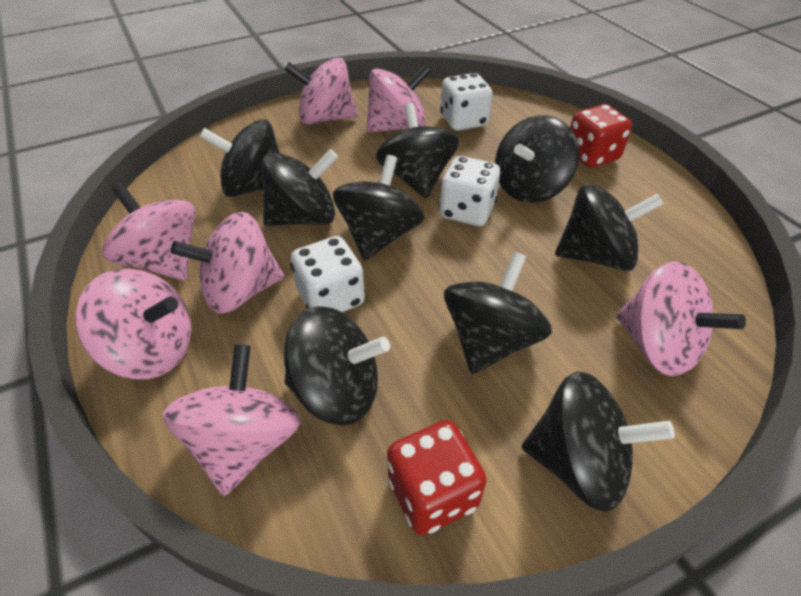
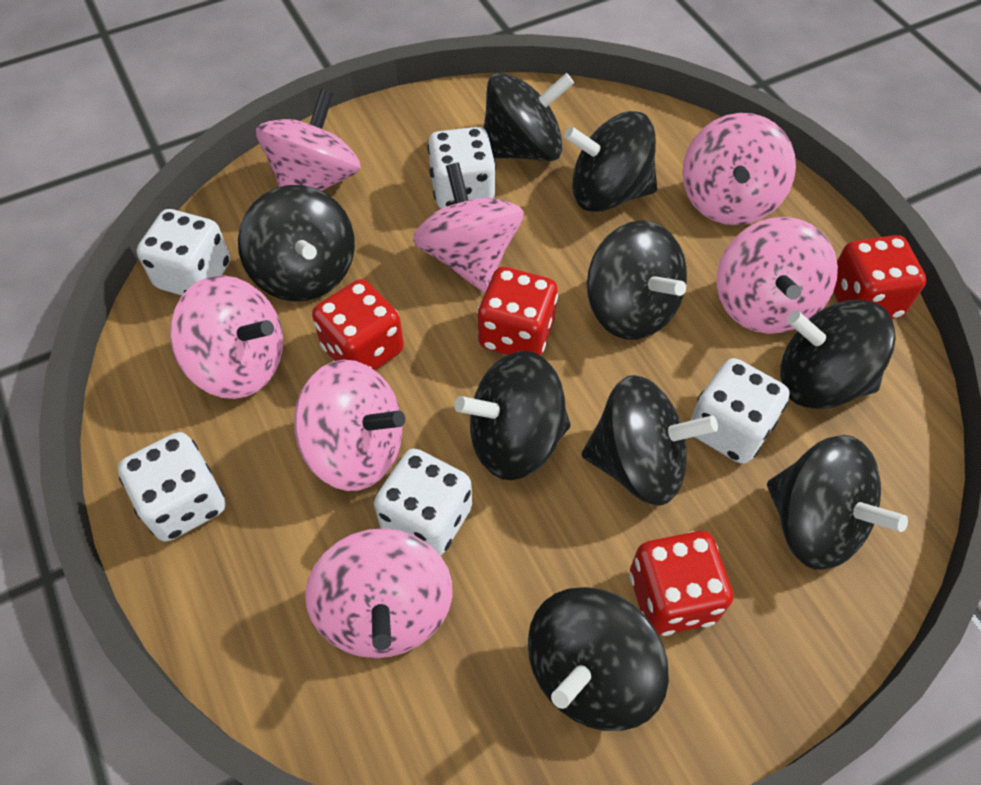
red dice: 2 -> 4
white dice: 3 -> 5

